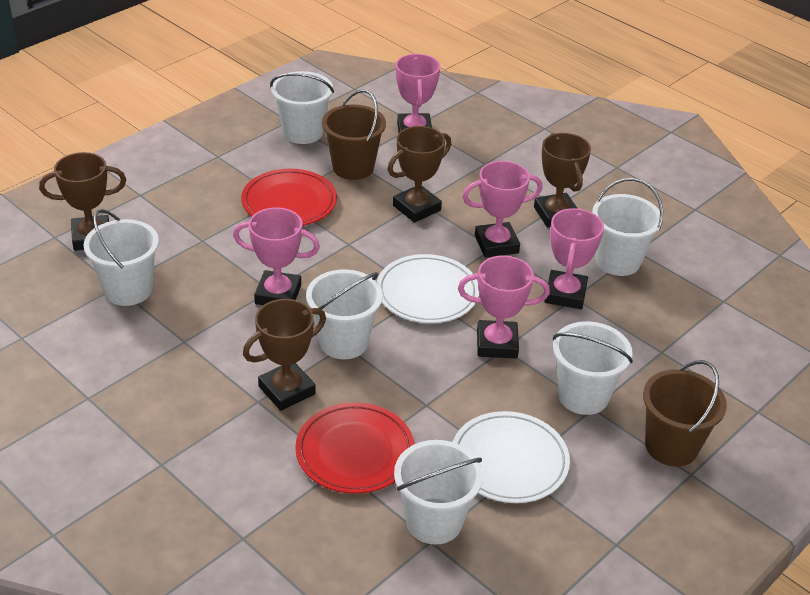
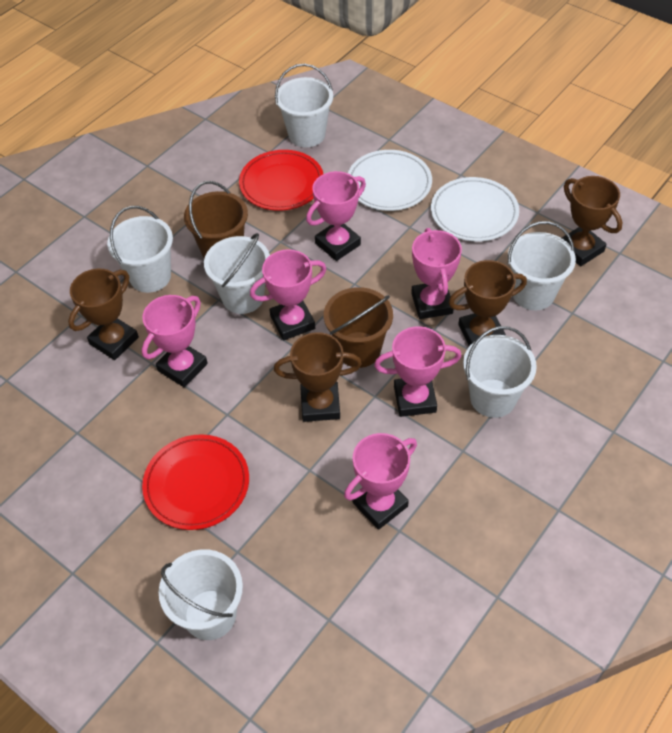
pink trophy: 5 -> 6

